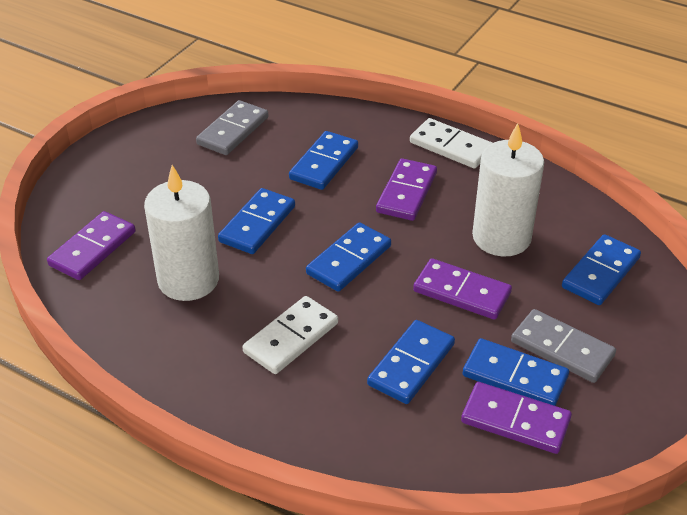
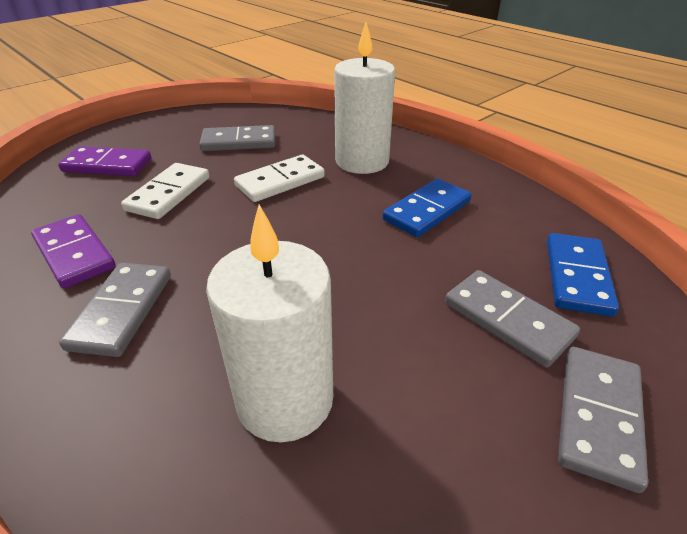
blue domino: 6 -> 2
grey domino: 2 -> 4
purple domino: 4 -> 2

